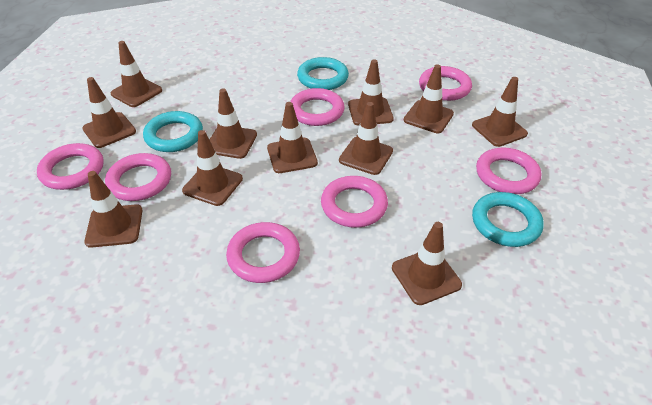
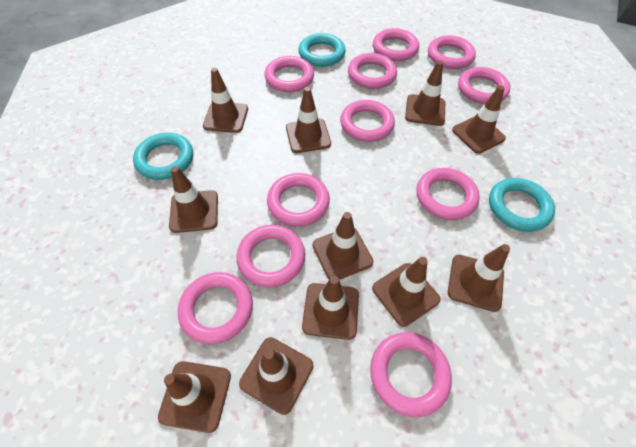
pink ring: 7 -> 11

